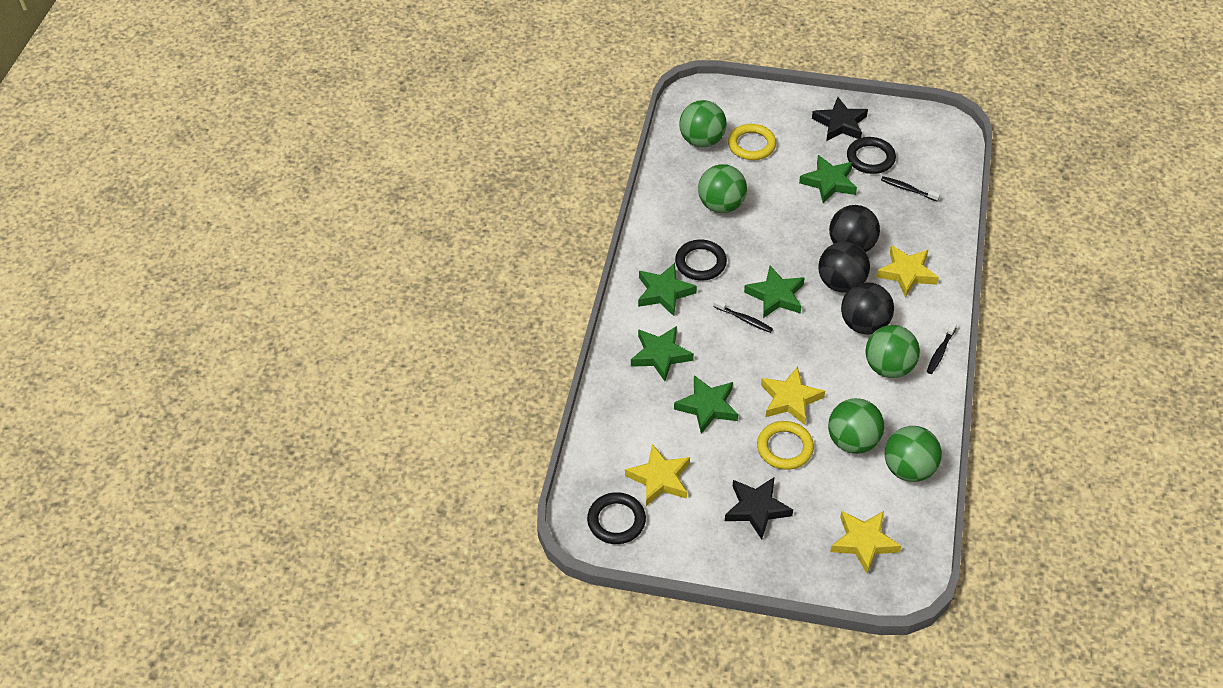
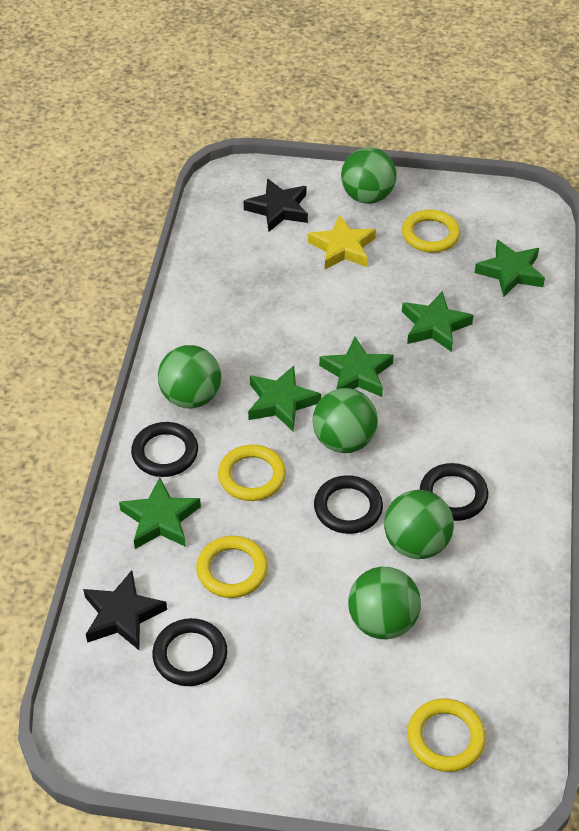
black ball: 3 -> 0
black ring: 3 -> 4
black toothbrush: 3 -> 0
yellow ring: 2 -> 4
yellow star: 4 -> 1

